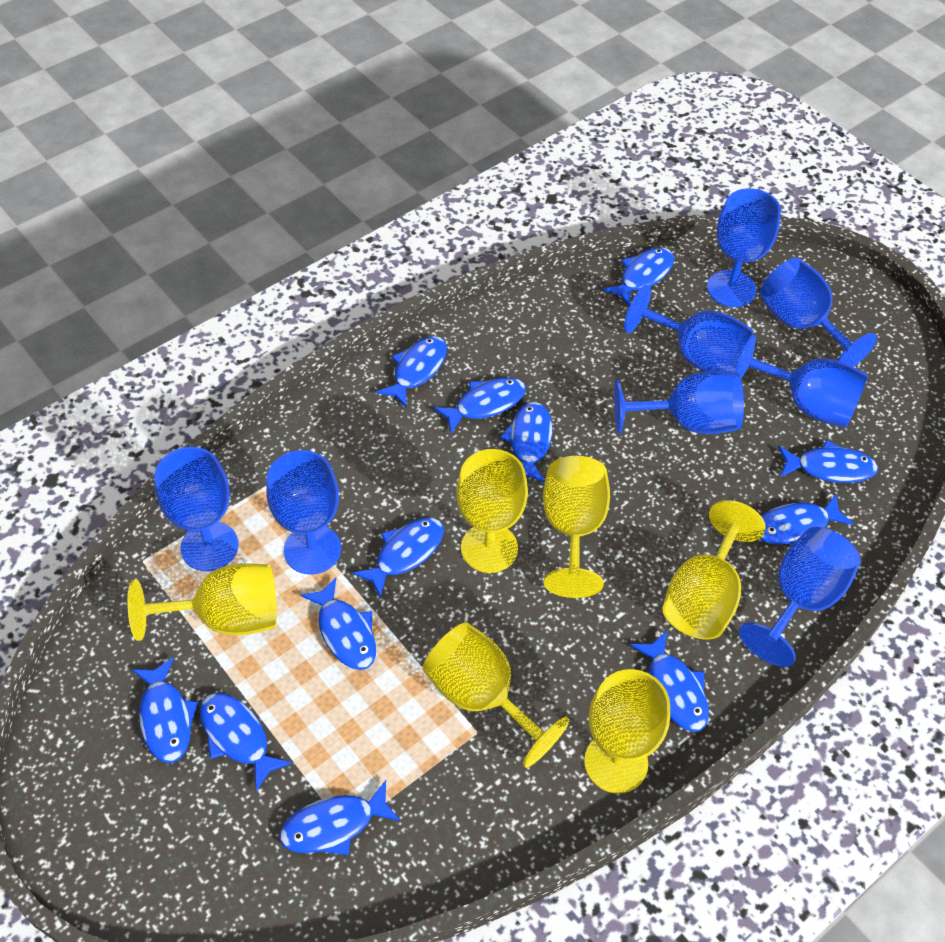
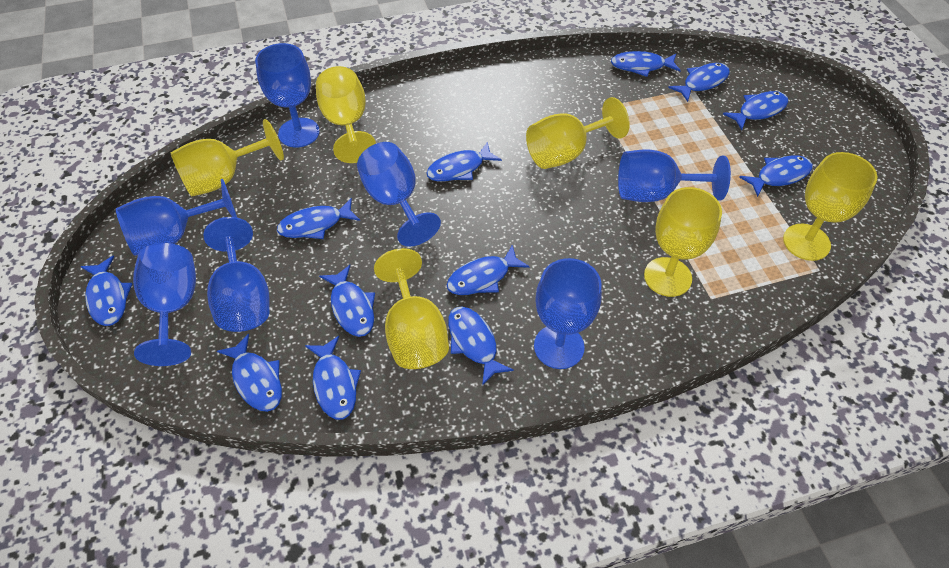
blue goblet: 8 -> 7

